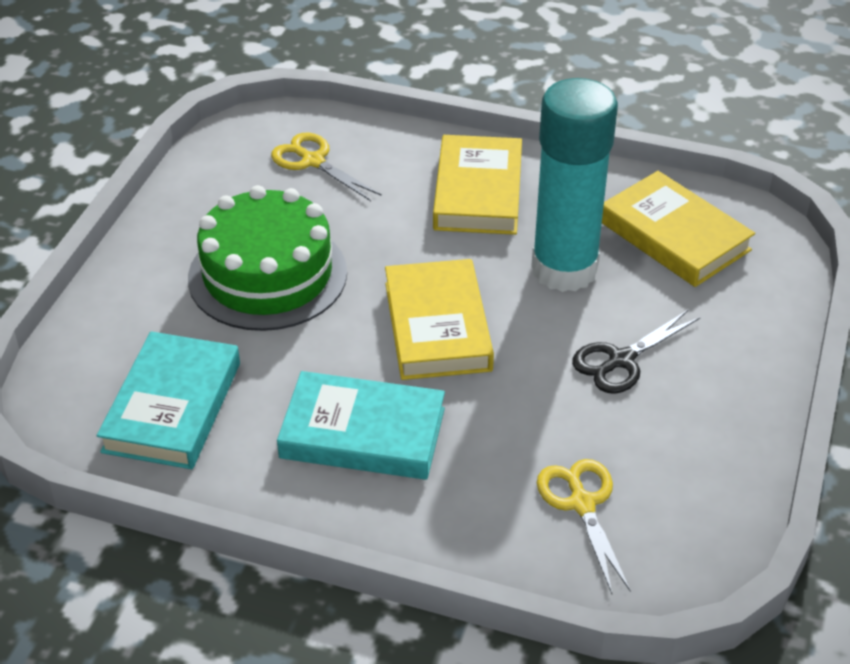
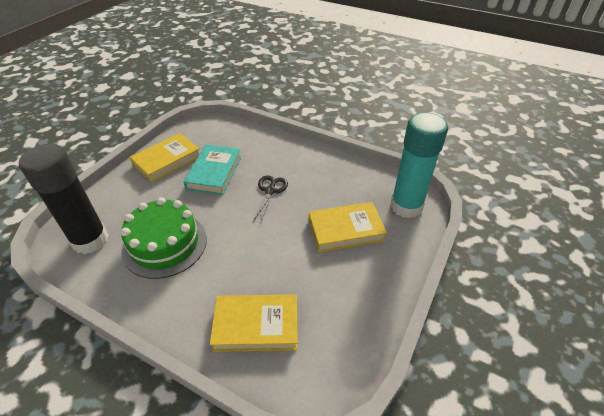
black glue stick: 0 -> 1
turquoise book: 2 -> 1
yellow scissors: 2 -> 0

